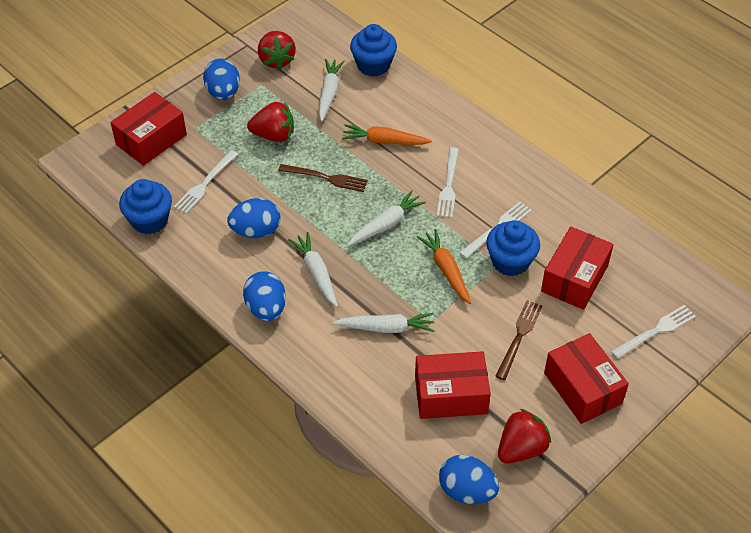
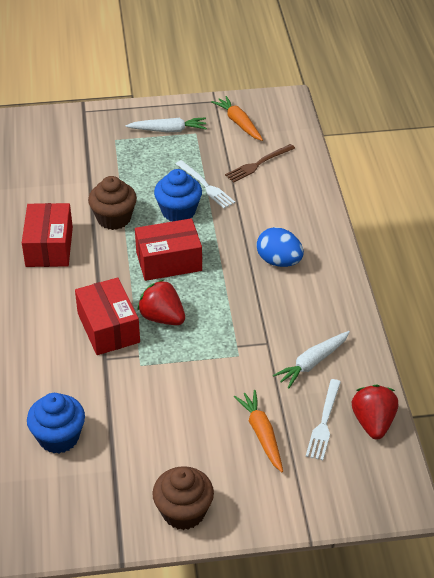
blue cupcake: 3 -> 2
blue egg: 4 -> 1
brown cupcake: 0 -> 2
brown fork: 2 -> 1
red box: 4 -> 3
red strawberry: 3 -> 2
white carrot: 4 -> 2
white fork: 4 -> 2

